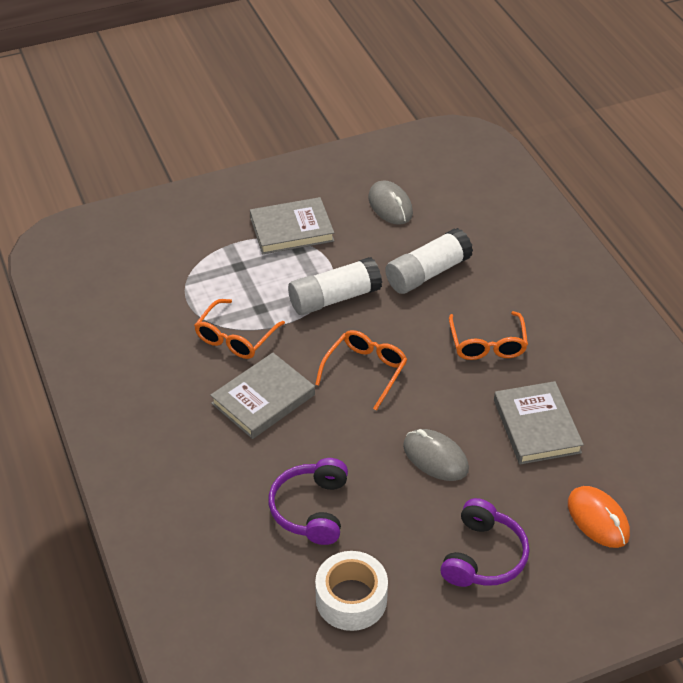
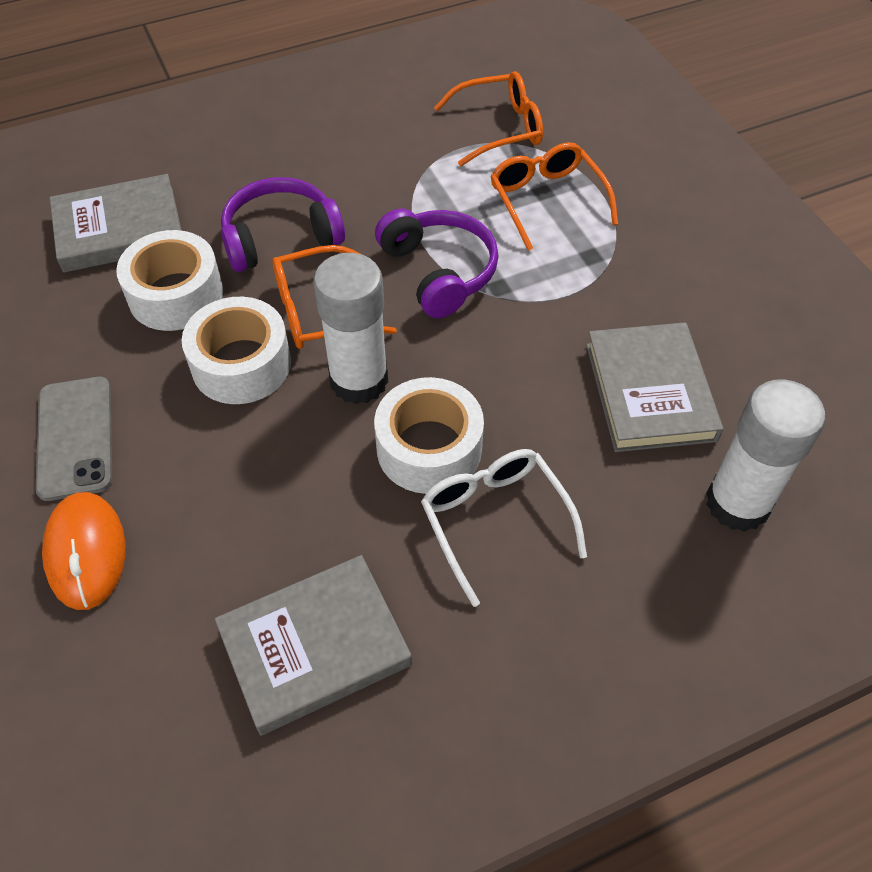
grey mouse: 2 -> 0
grey phone: 0 -> 1
white glasses: 0 -> 1
white tape: 1 -> 3

